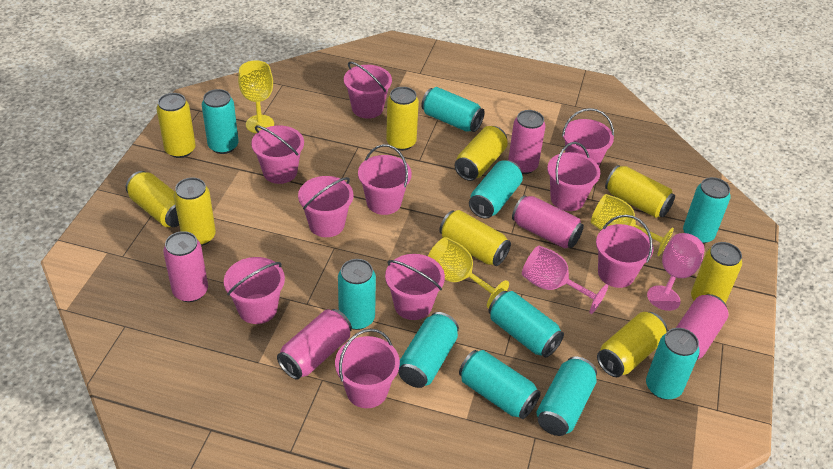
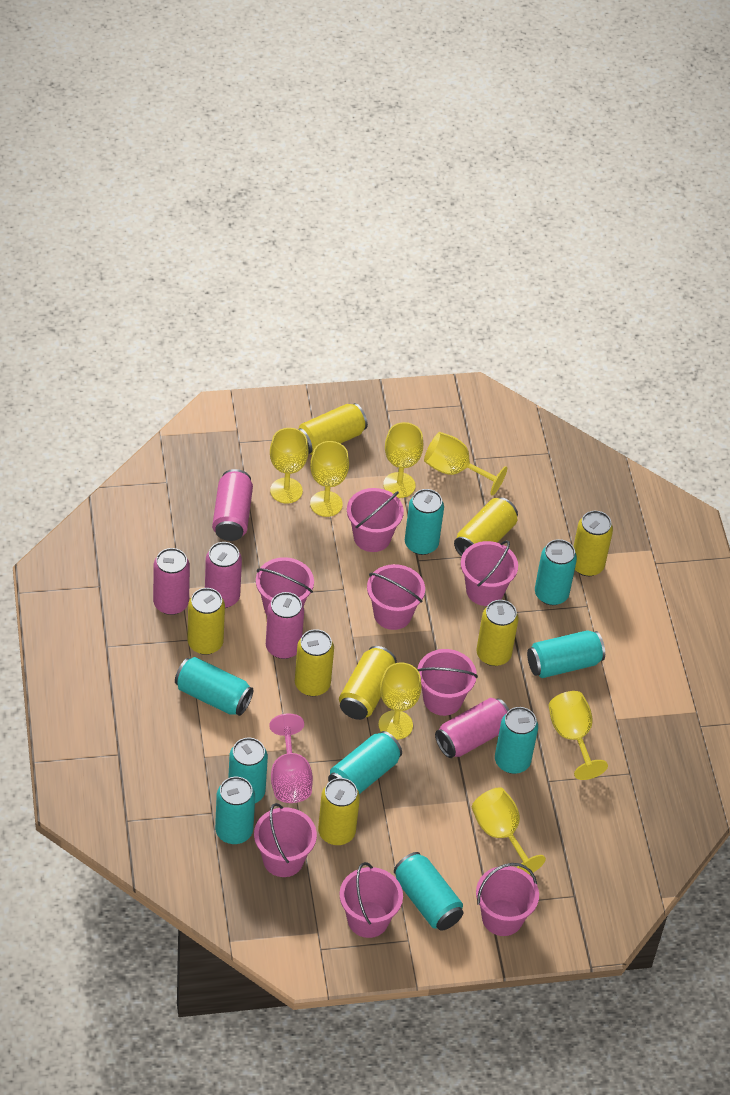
pink bucket: 10 -> 8
pink goblet: 2 -> 1
turquoise can: 10 -> 9
yellow can: 9 -> 8
yellow goblet: 3 -> 7

